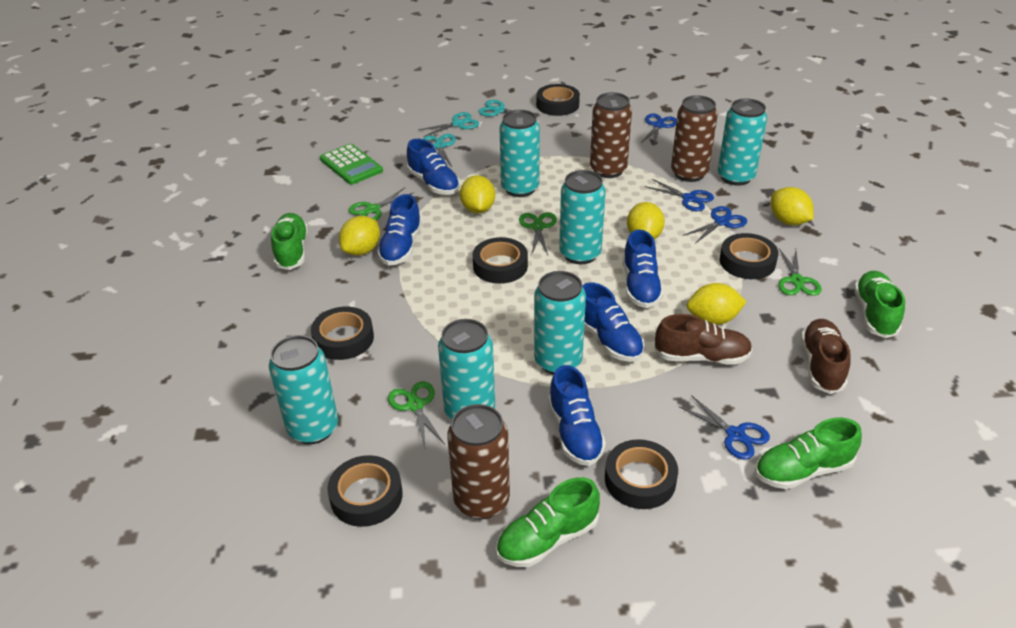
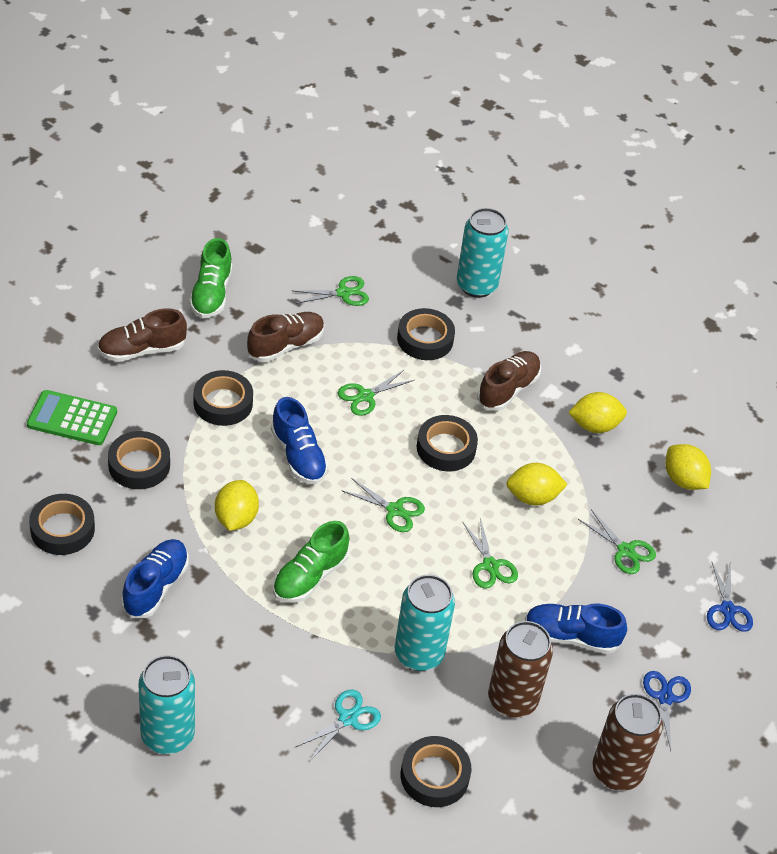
blue scissors: 4 -> 2
blue shoe: 5 -> 3
brown can: 3 -> 2
brown shoe: 2 -> 3
green scissors: 4 -> 5
green shoe: 4 -> 2
turquoise can: 6 -> 3
turquoise scissors: 3 -> 1
yellow lemon: 5 -> 4

